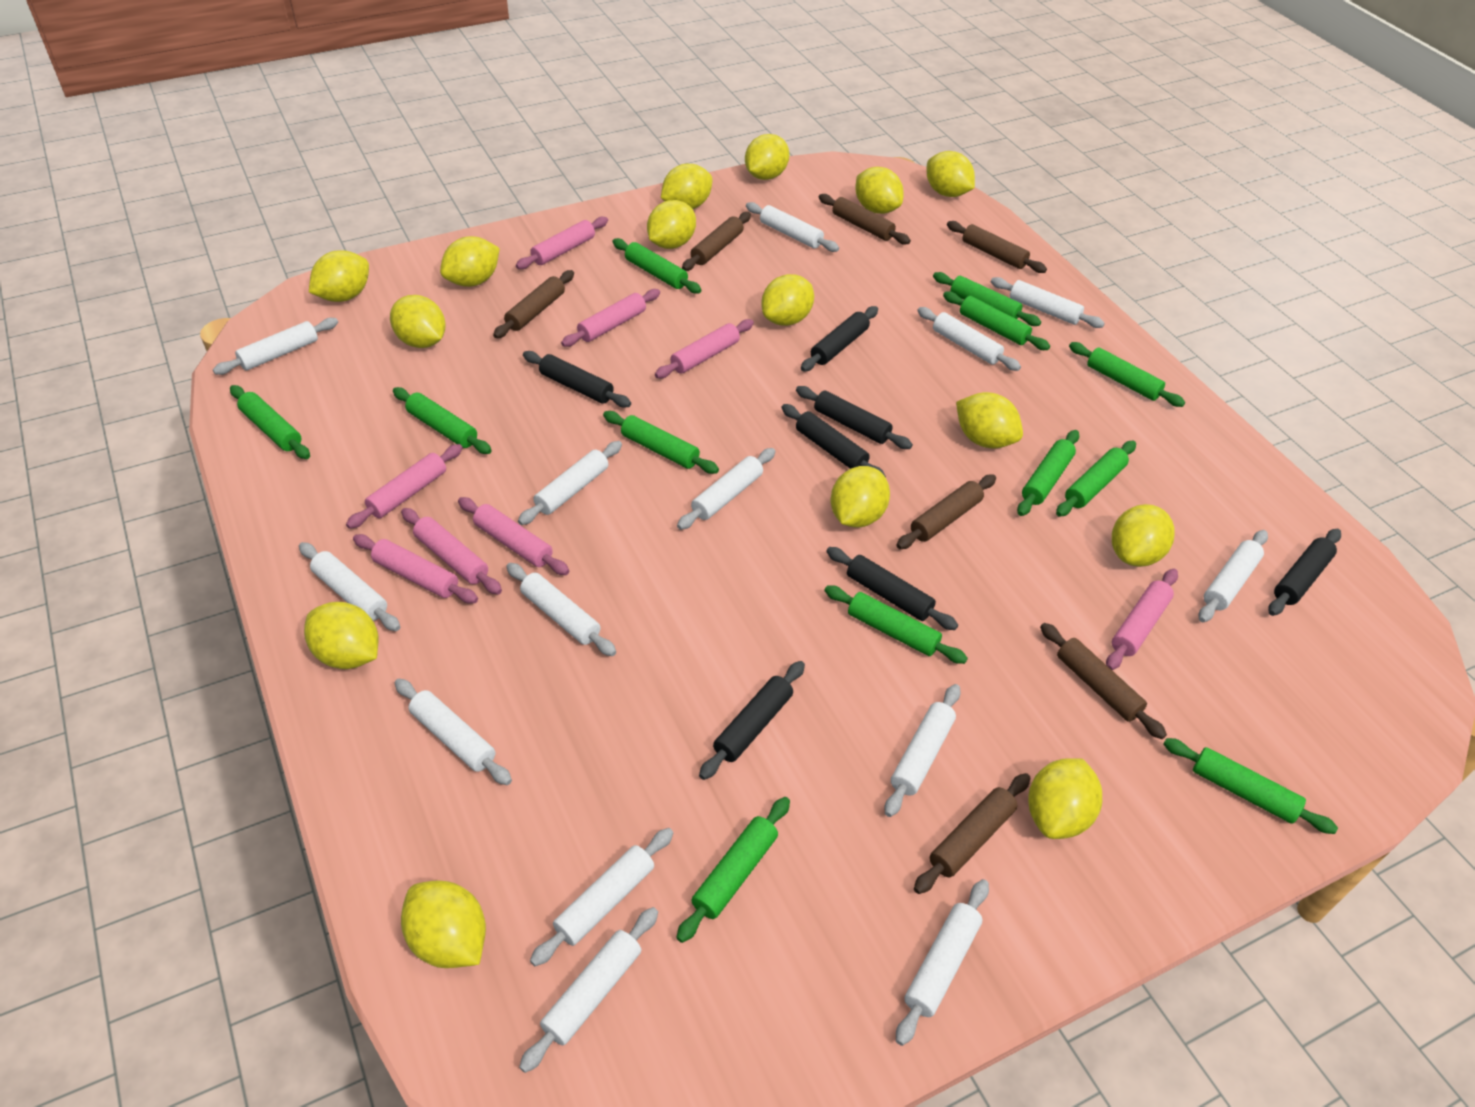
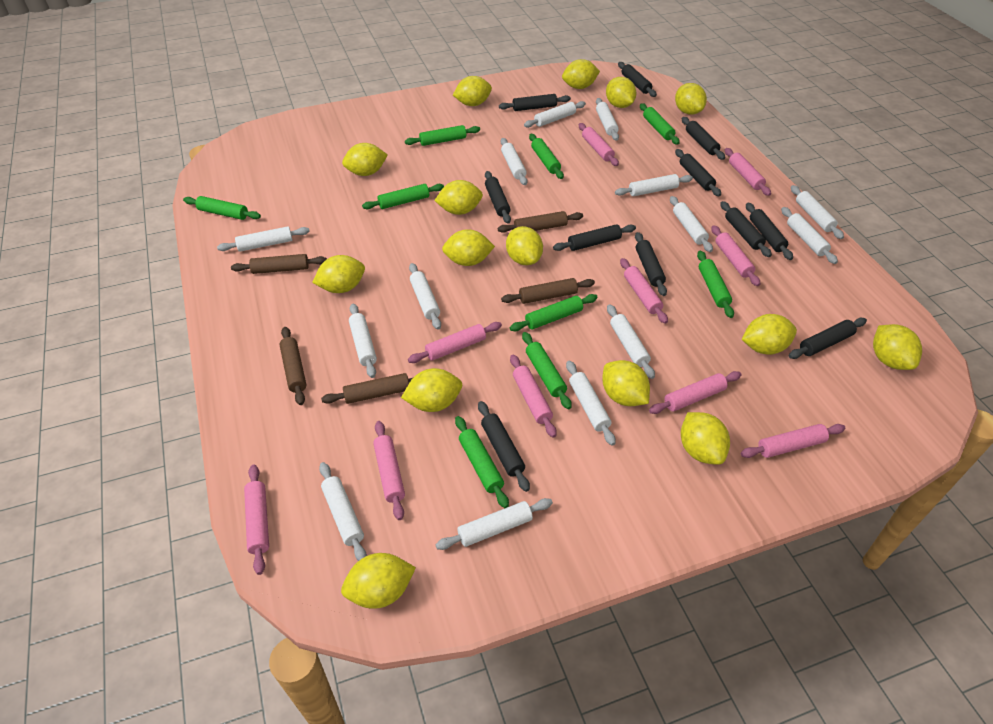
black rolling pin: 7 -> 11
brown rolling pin: 7 -> 5
green rolling pin: 12 -> 9
pink rolling pin: 8 -> 10

